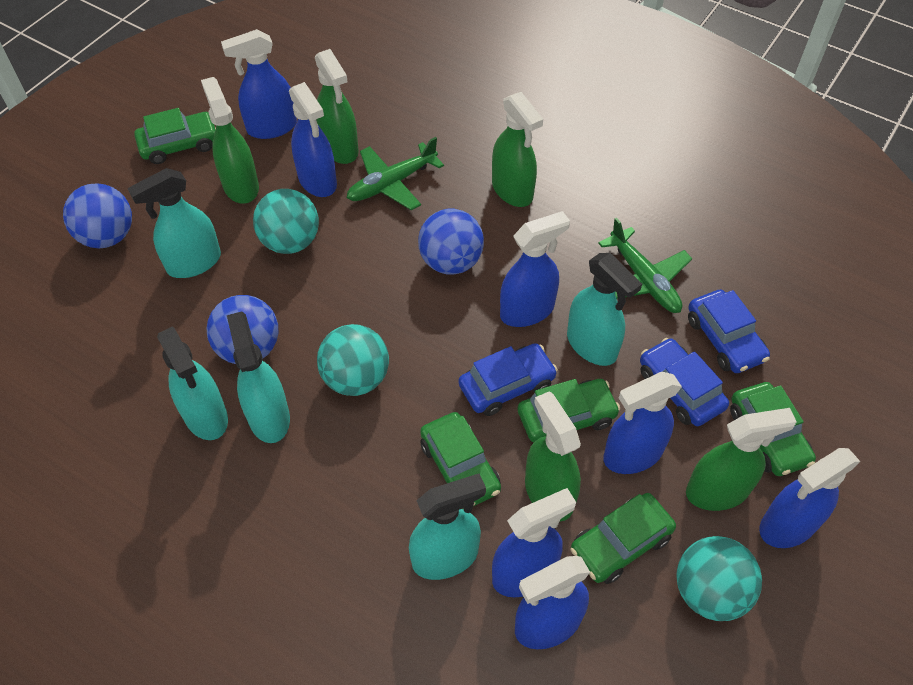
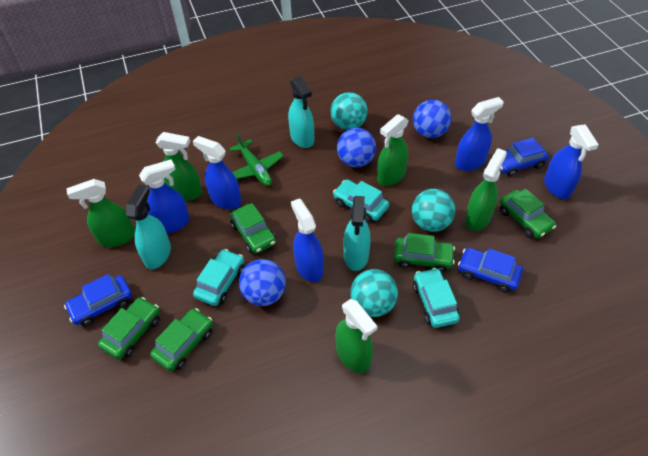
blue spray bottle: 7 -> 5
green plane: 2 -> 1
turquoise car: 0 -> 3
turquoise spray bottle: 5 -> 3

